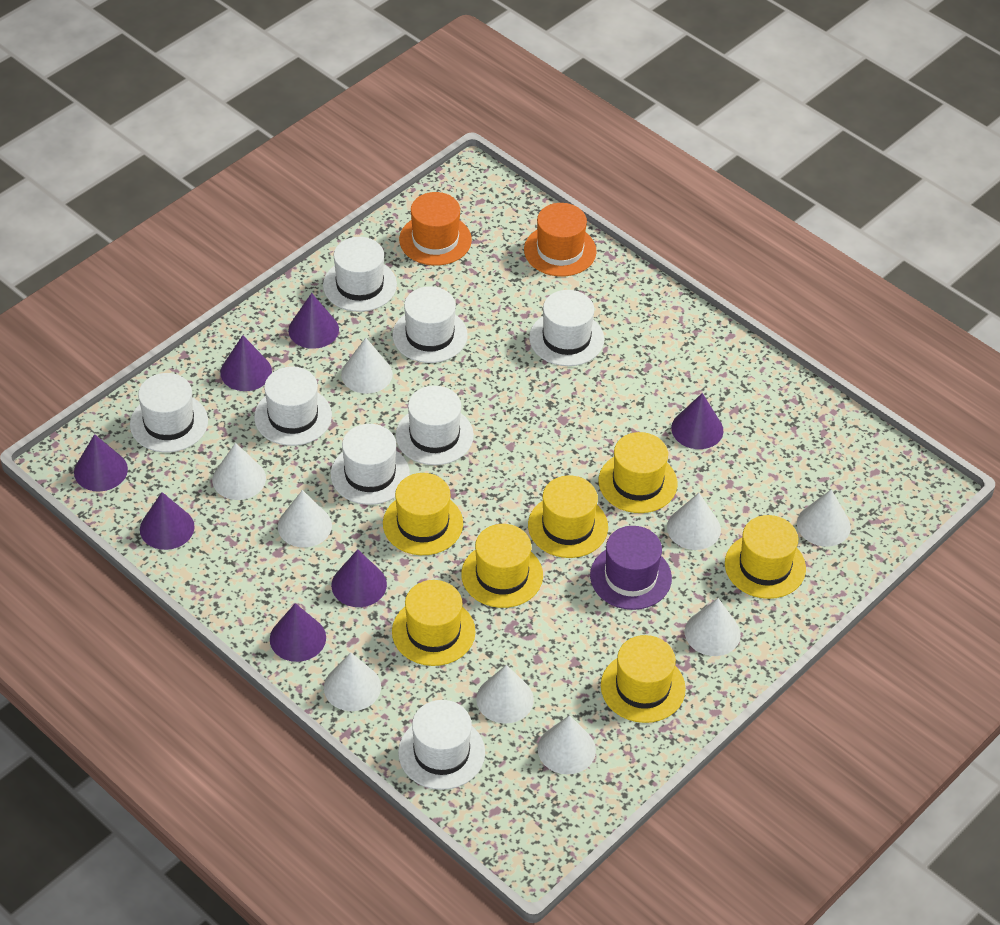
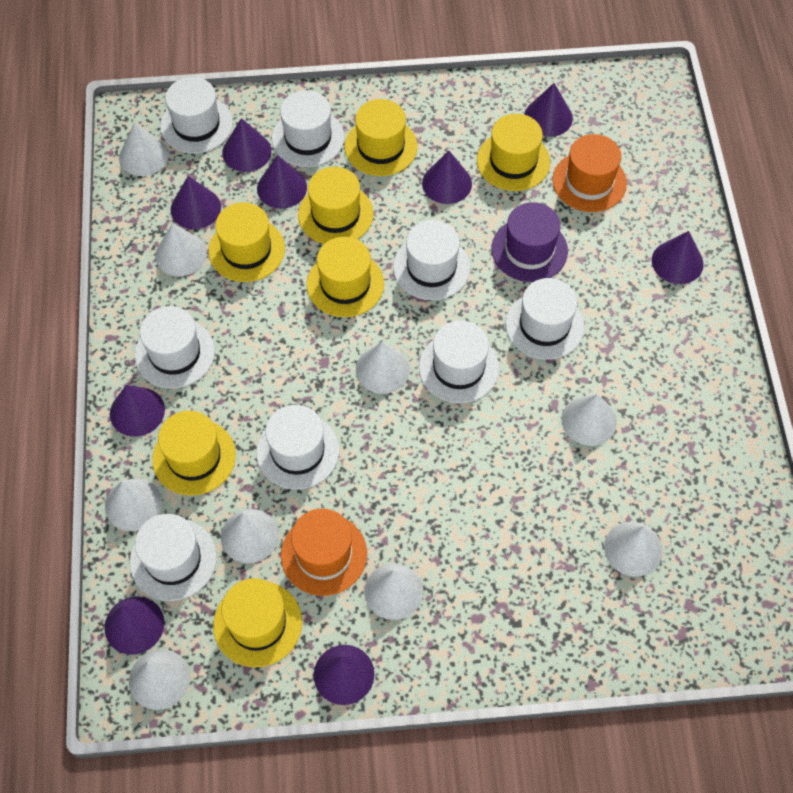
purple cone: 7 -> 9

